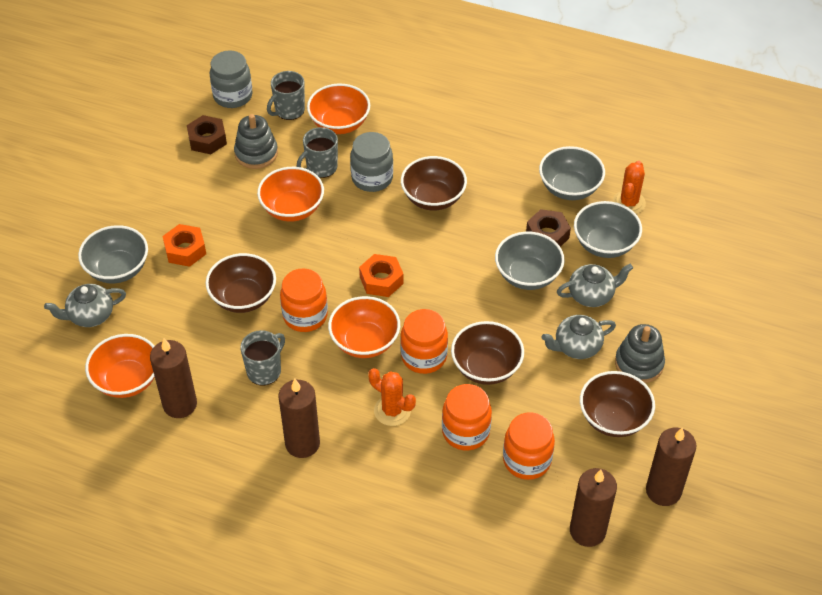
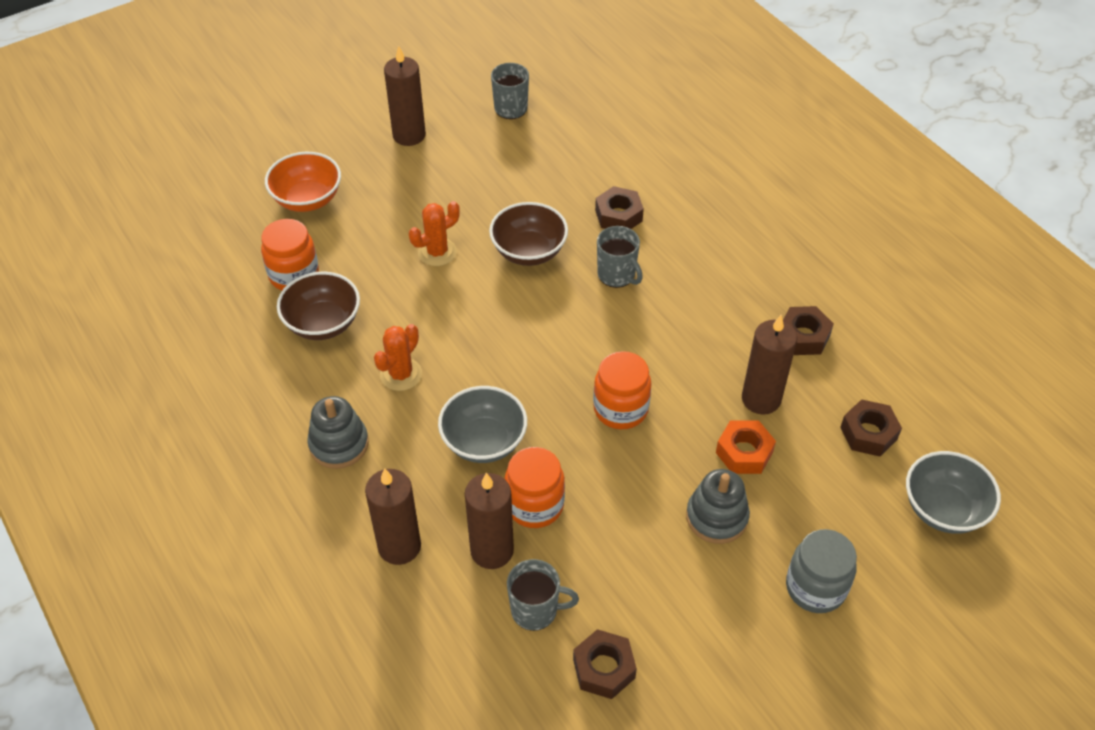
brown bowl: 4 -> 2
brown nut: 2 -> 4
grey bowl: 4 -> 2
grey jar: 2 -> 1
grey teapot: 3 -> 0
orange bowl: 4 -> 1
orange jar: 4 -> 3
orange nut: 2 -> 1

